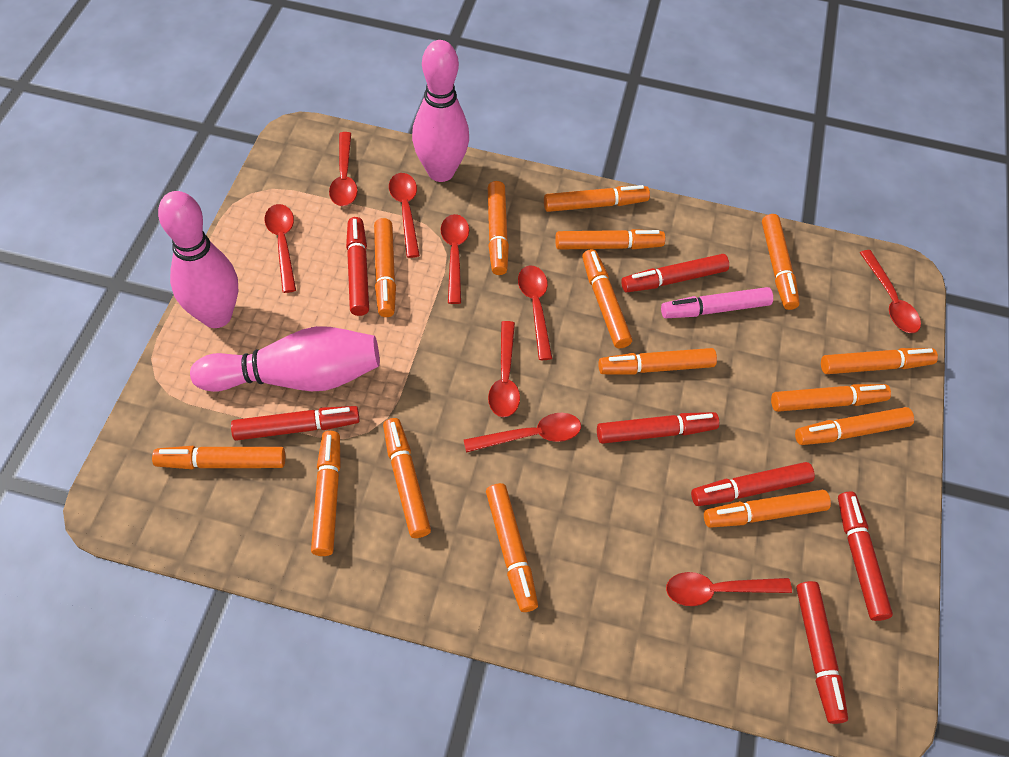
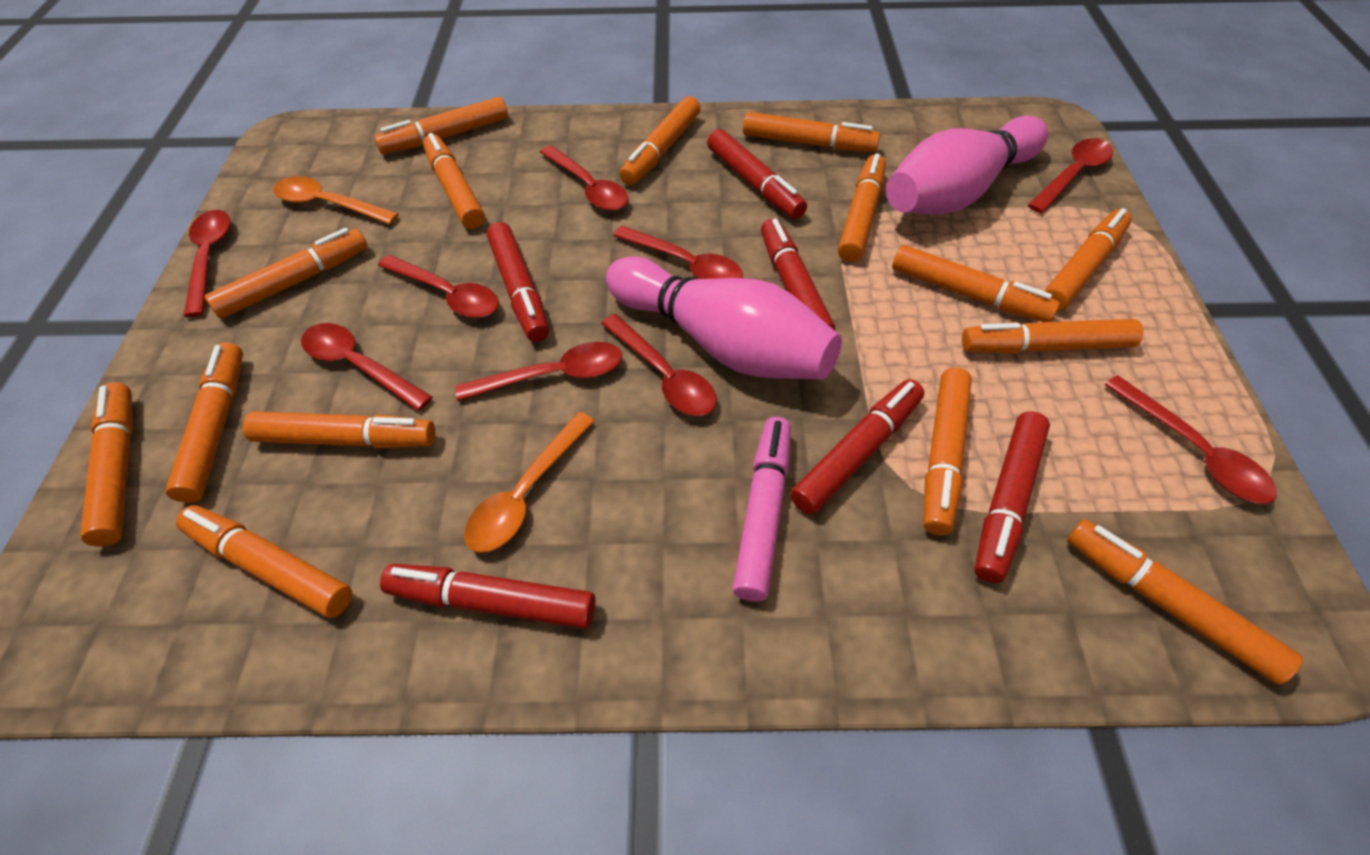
orange spoon: 0 -> 2
pink bowling pin: 3 -> 2
red marker: 7 -> 6

